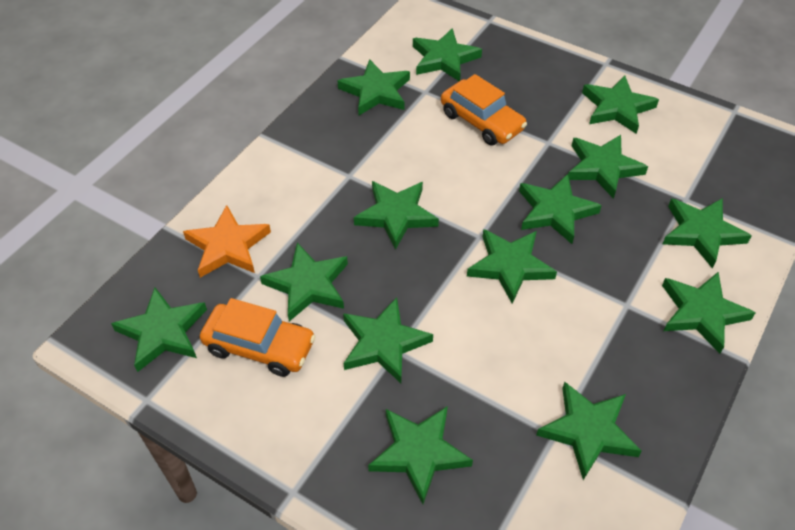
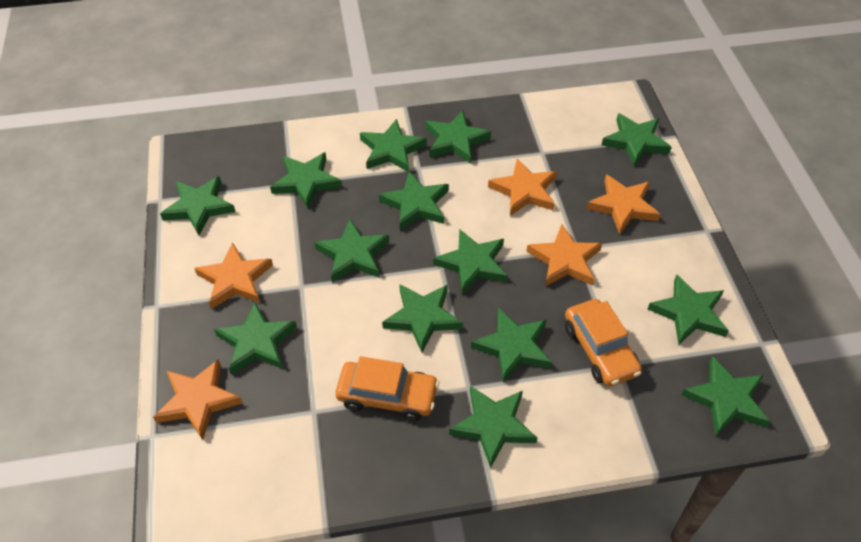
orange star: 1 -> 5

